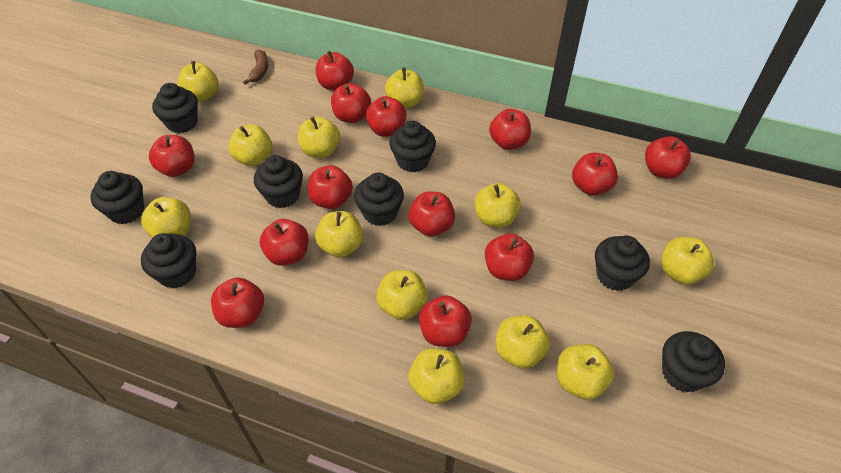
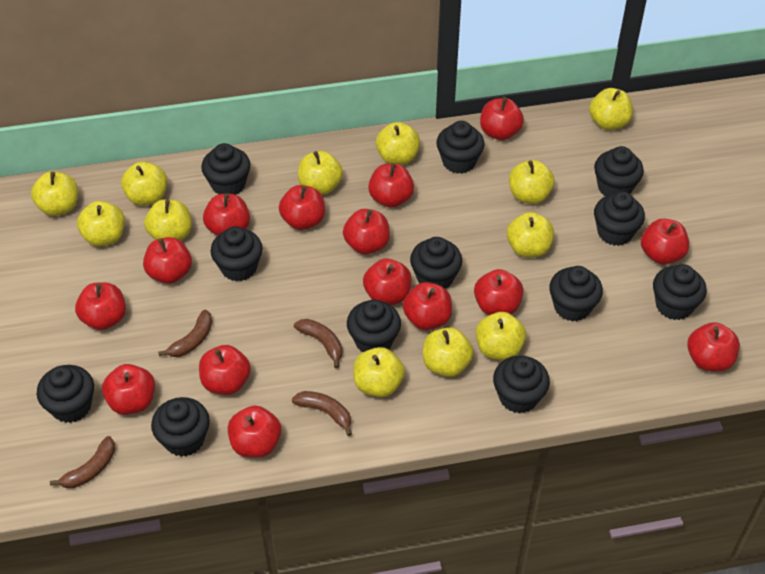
black cupcake: 8 -> 12
brown banana: 1 -> 4
red apple: 13 -> 15

